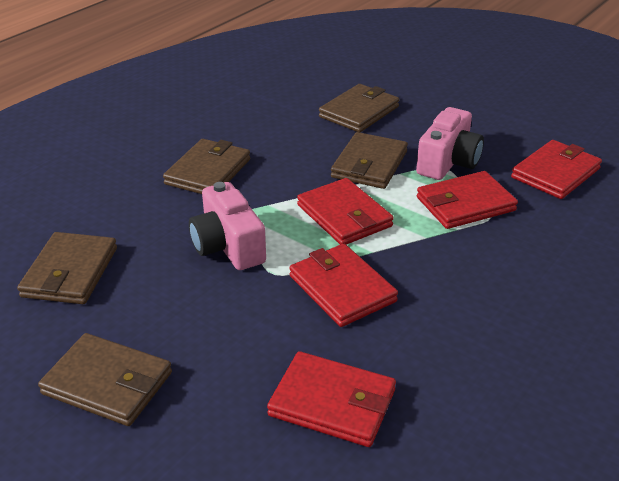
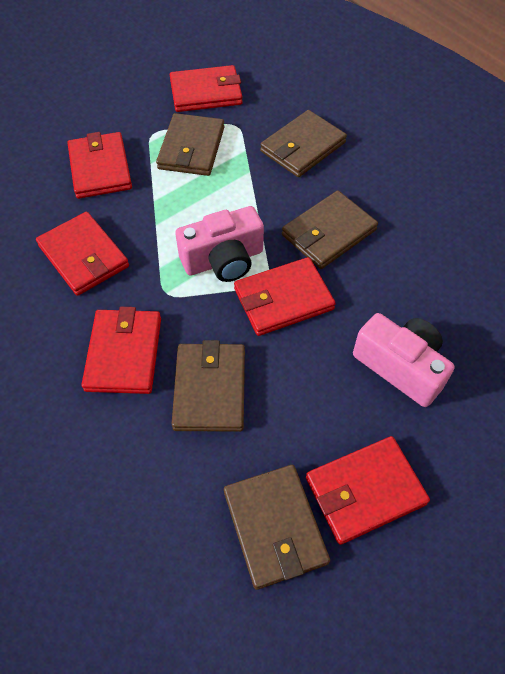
red wallet: 5 -> 6

